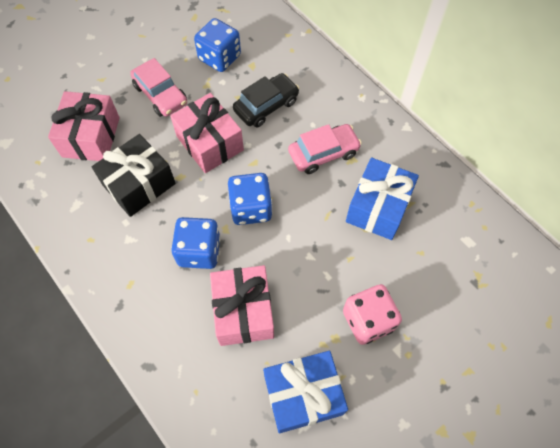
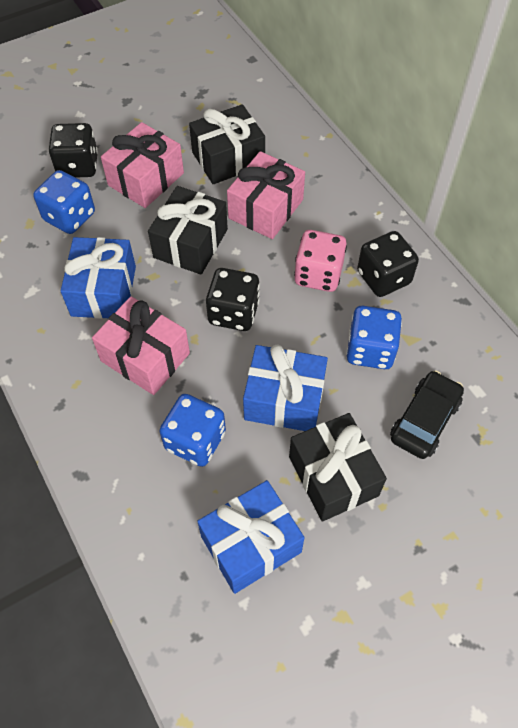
black dice: 0 -> 3
black gift: 1 -> 3
blue gift: 2 -> 3
pink car: 2 -> 0

